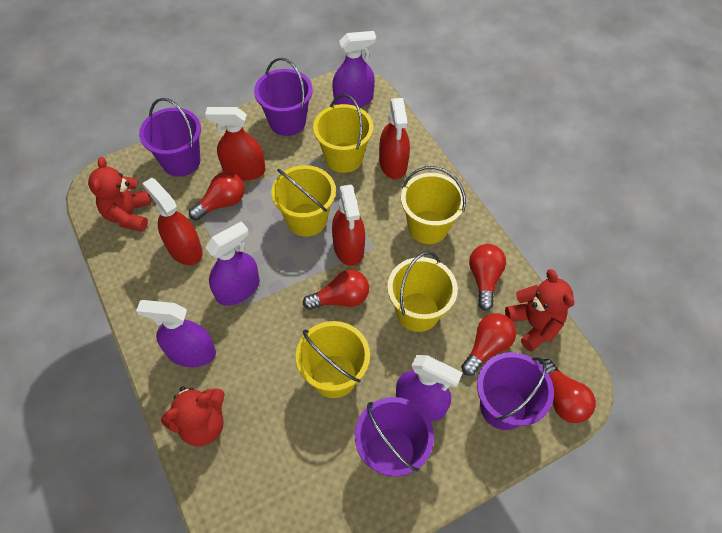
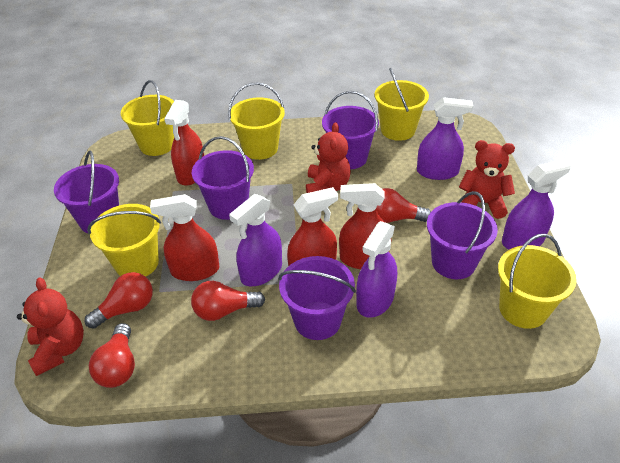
purple bucket: 4 -> 5
red light bulb: 5 -> 4

